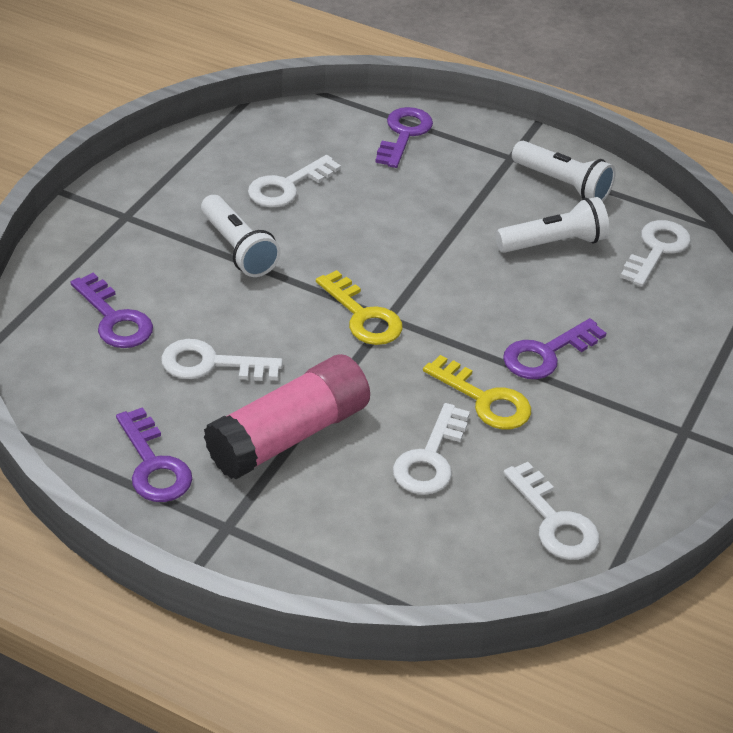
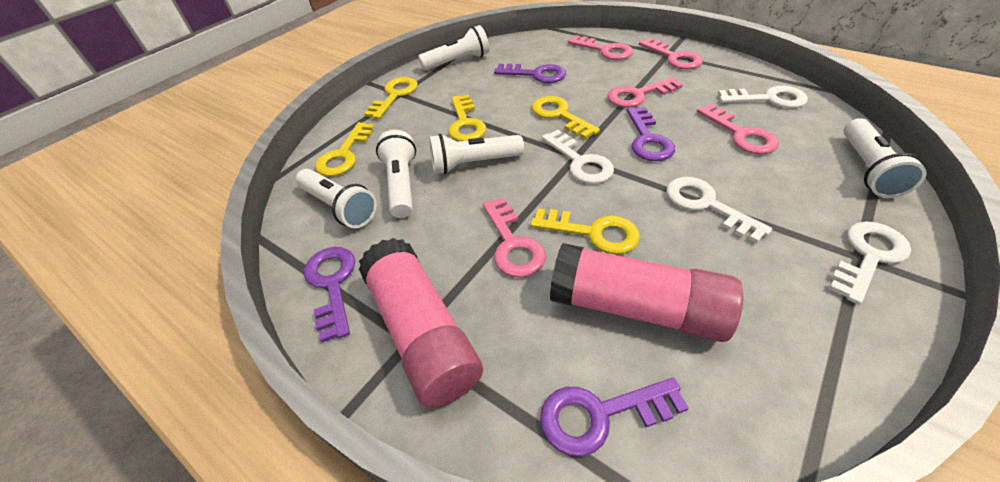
pink glue stick: 1 -> 2
pink key: 0 -> 5
white flashlight: 3 -> 5
white key: 5 -> 4
yellow key: 2 -> 5

